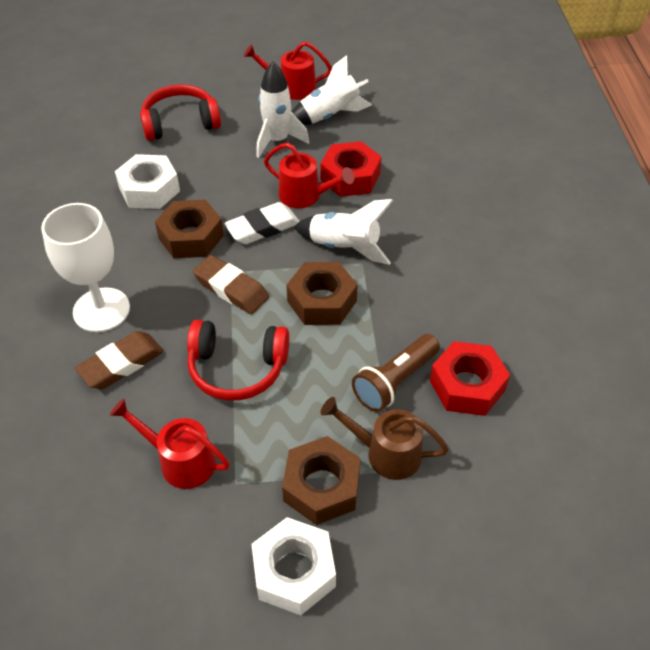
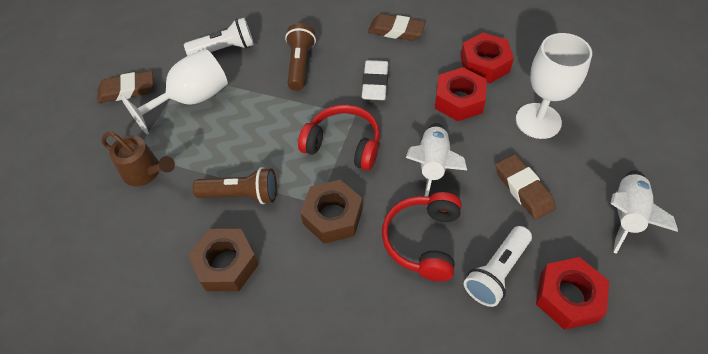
brown eraser: 2 -> 3
brown flashlight: 1 -> 2
brown nut: 3 -> 2
red nut: 2 -> 3
red watering can: 3 -> 0
white flashlight: 0 -> 2
white goblet: 1 -> 2
white nut: 2 -> 0
white rocket: 3 -> 2

